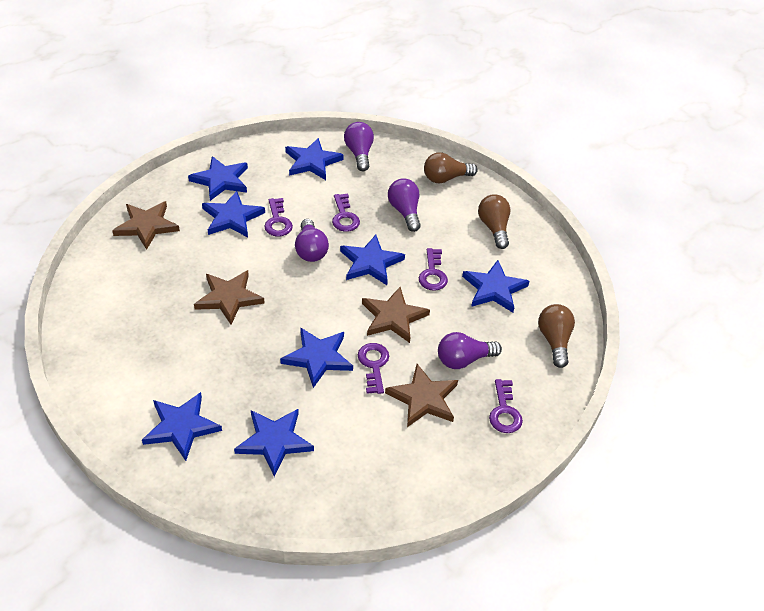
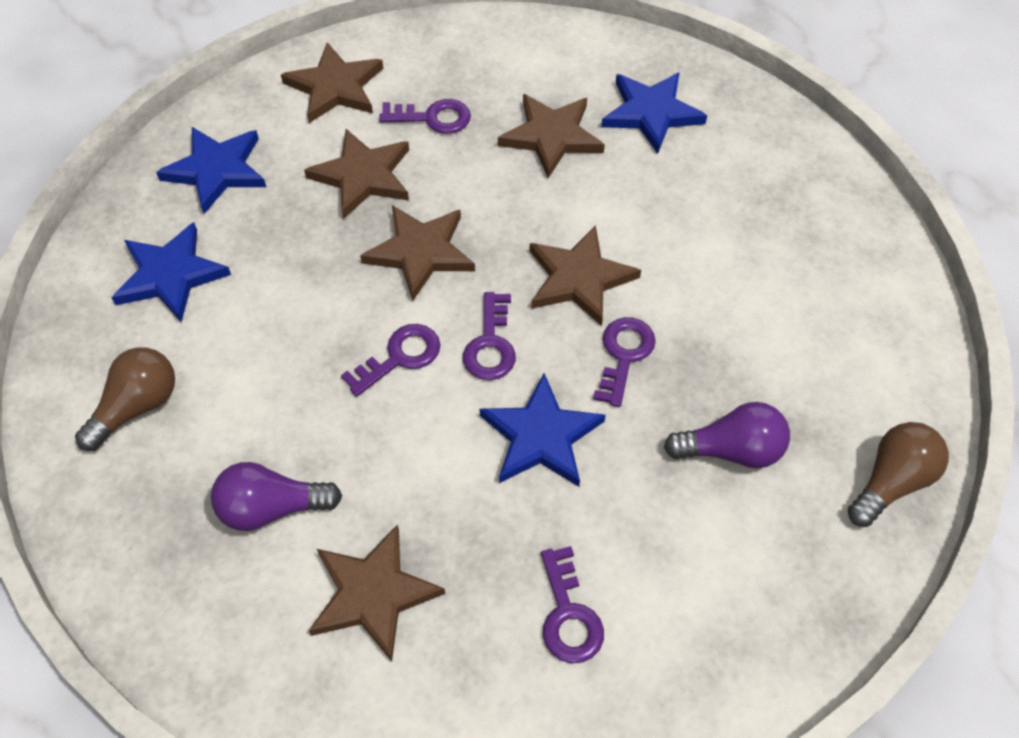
blue star: 8 -> 4
brown light bulb: 3 -> 2
brown star: 4 -> 6
purple light bulb: 4 -> 2

